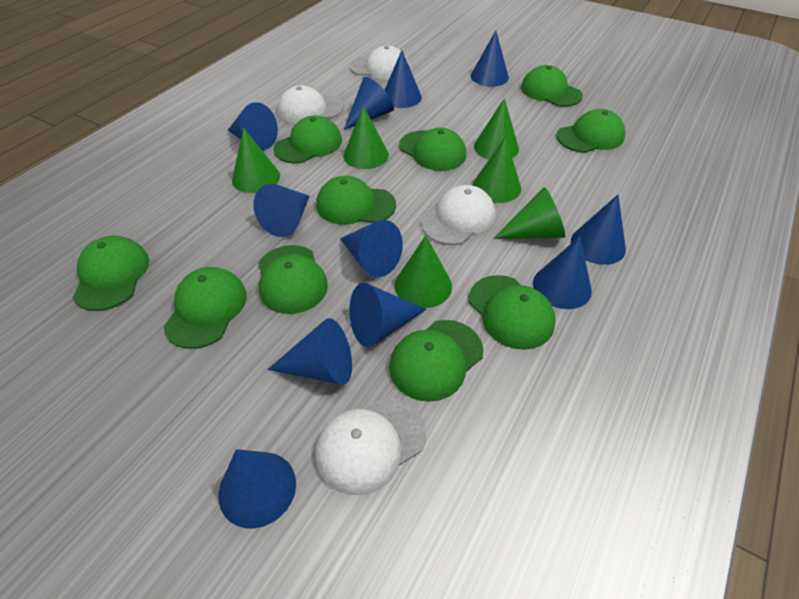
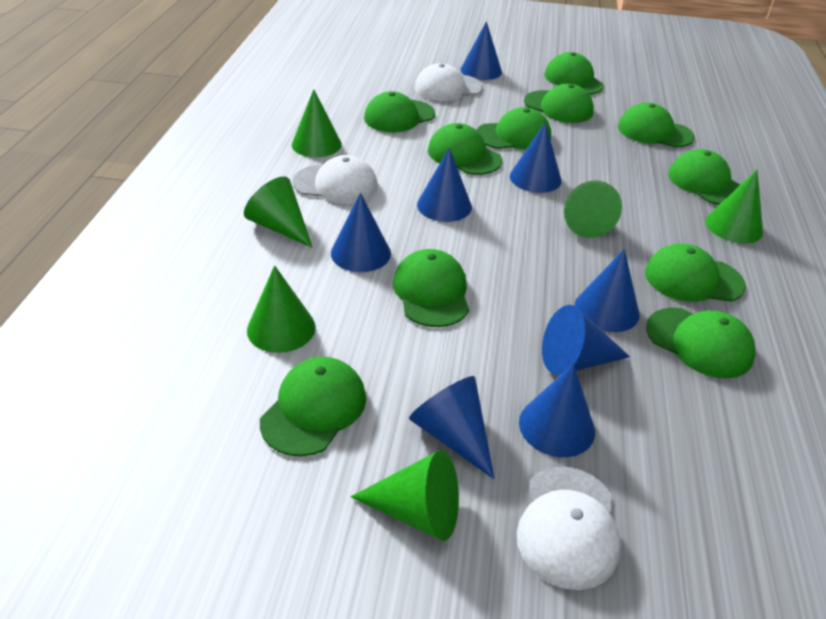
blue cone: 11 -> 8
green cap: 10 -> 11
white cap: 4 -> 3

